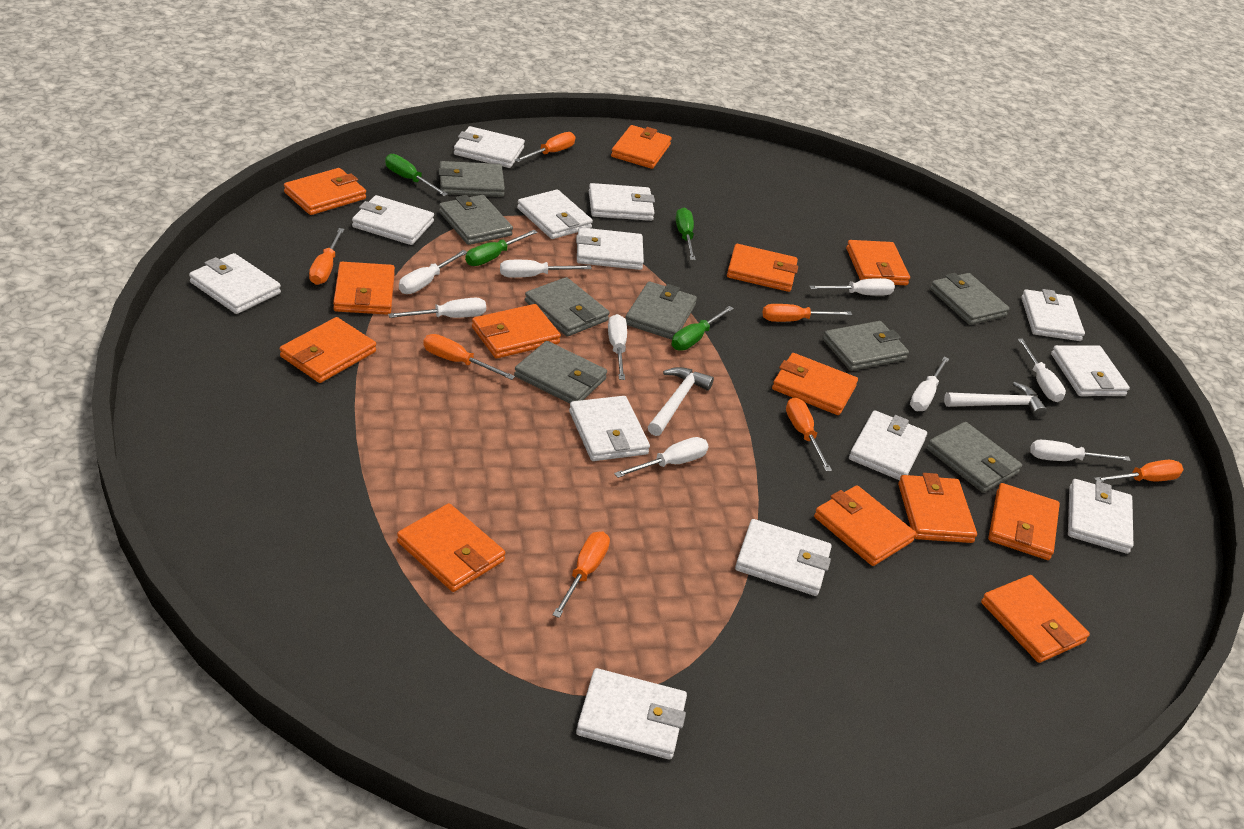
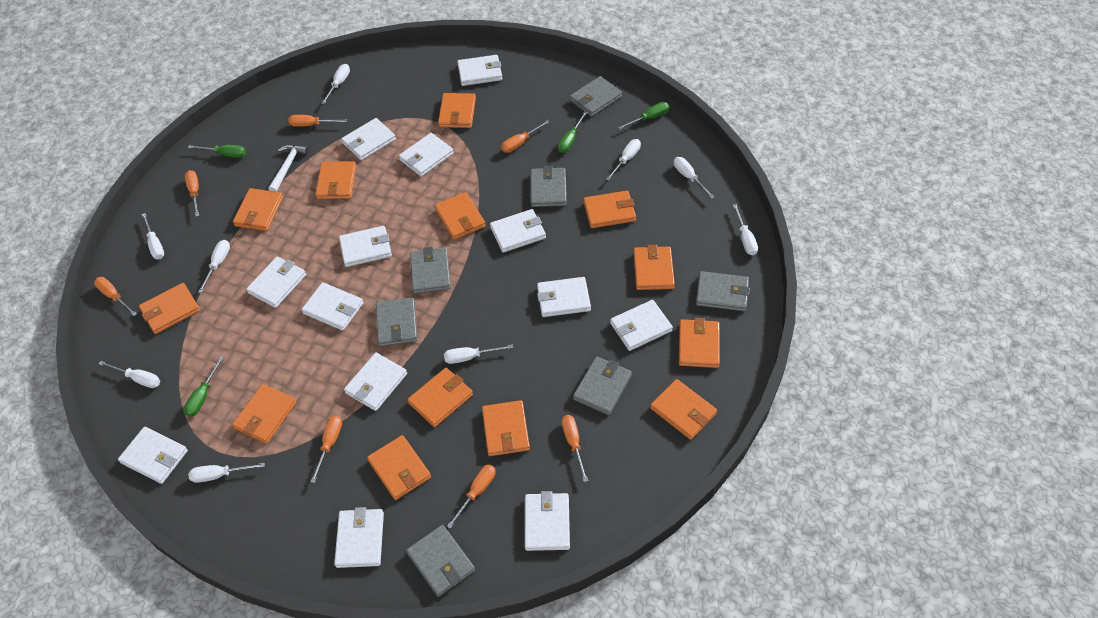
grey wallet: 8 -> 7
white hammer: 2 -> 1

